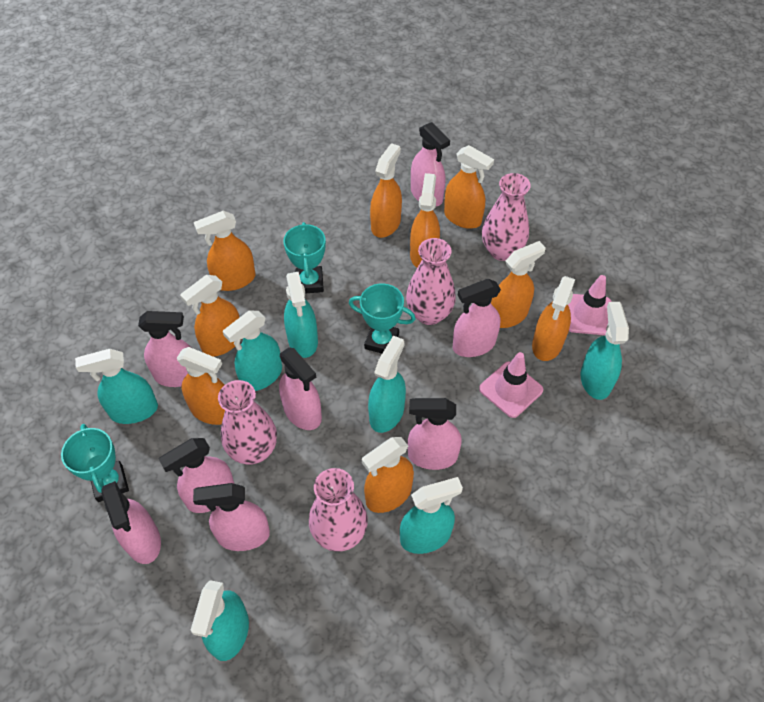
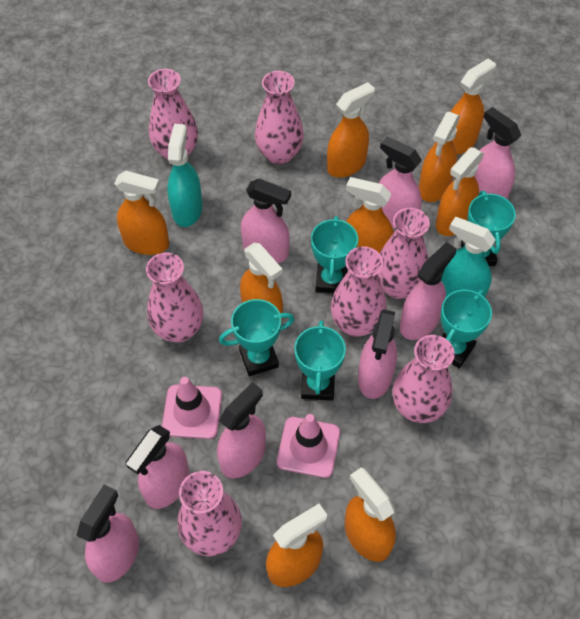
pink vase: 4 -> 7
turquoise spray bottle: 7 -> 2
turquoise trophy: 3 -> 5

